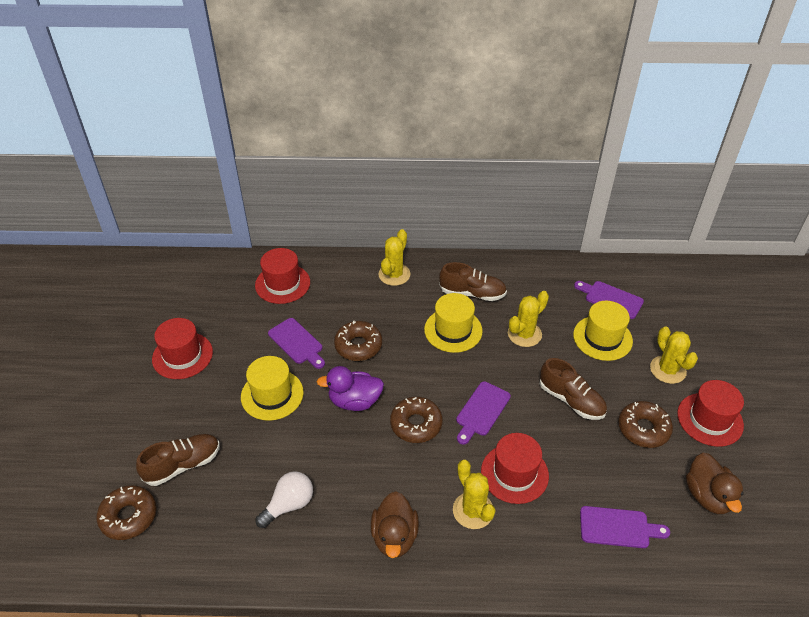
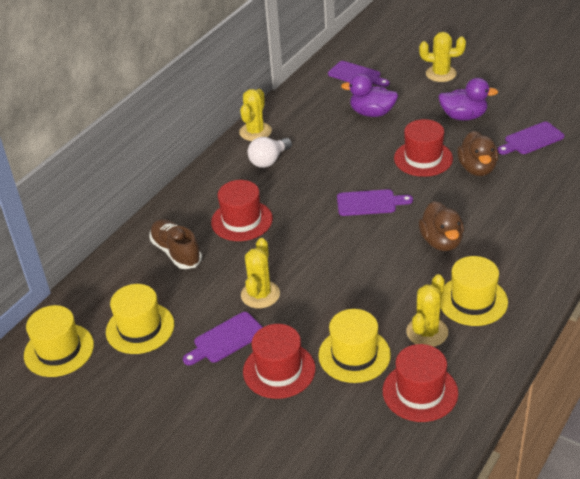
brown donut: 4 -> 0
brown shoe: 3 -> 1
purple duck: 1 -> 2
yellow hat: 3 -> 4

